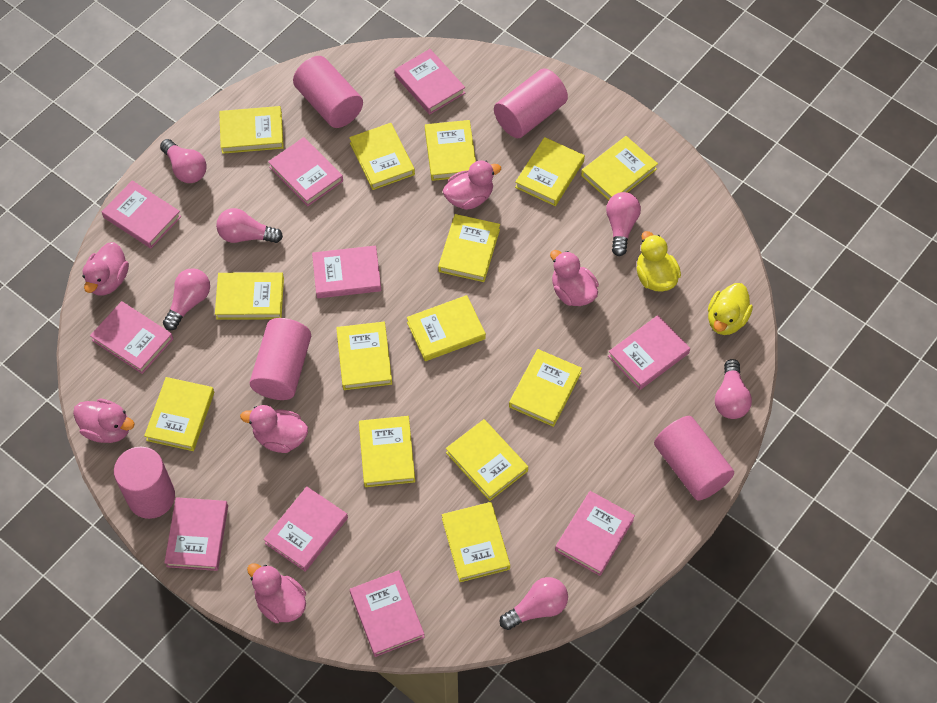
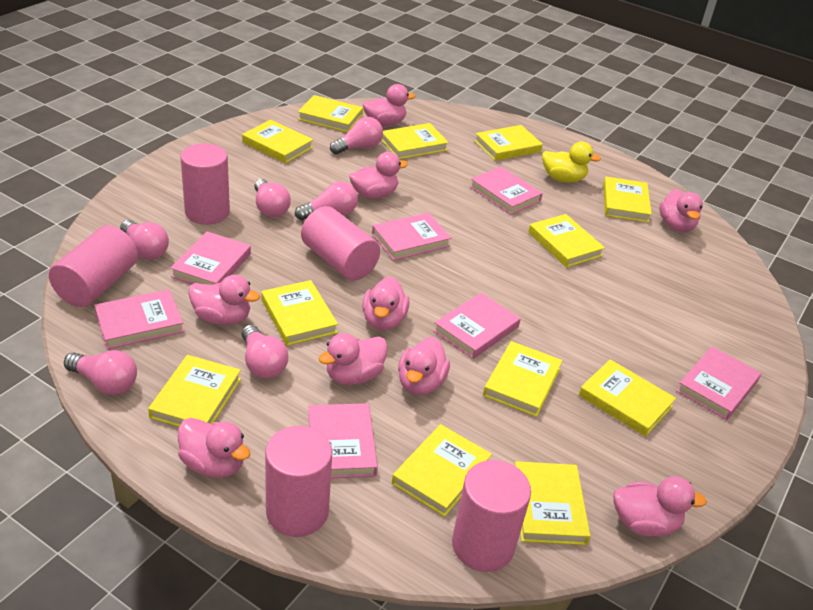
pink book: 10 -> 7
pink duck: 6 -> 9
yellow book: 14 -> 12
yellow duck: 2 -> 1

